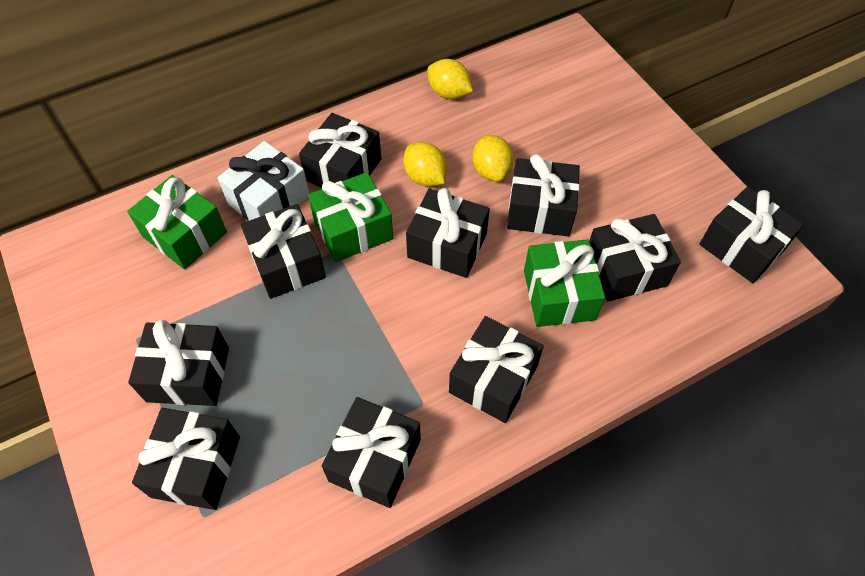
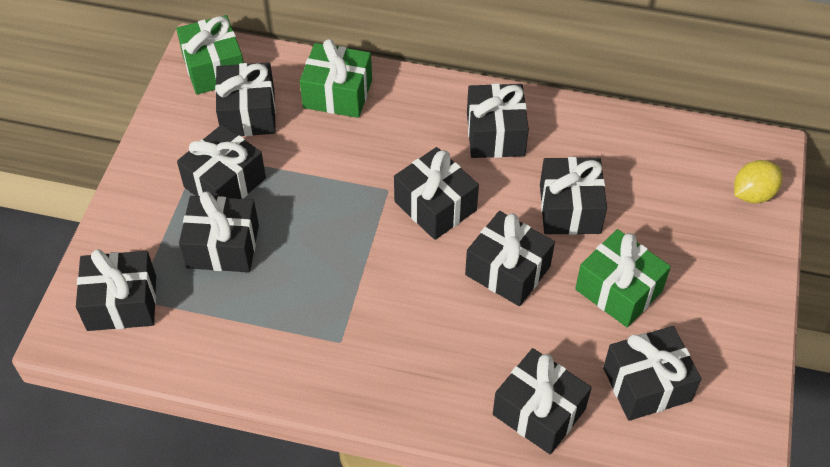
white gift: 1 -> 0
yellow lemon: 3 -> 1

